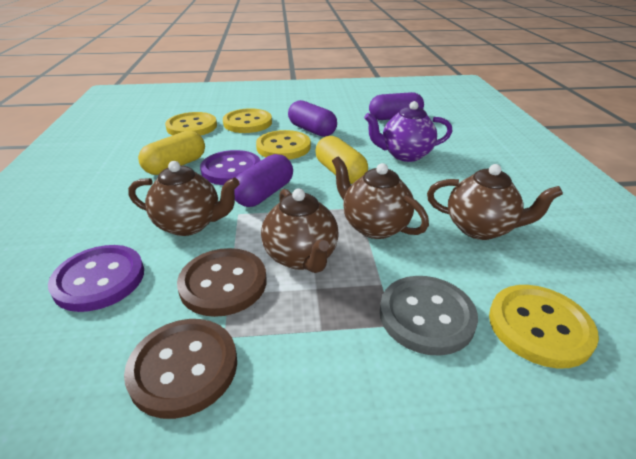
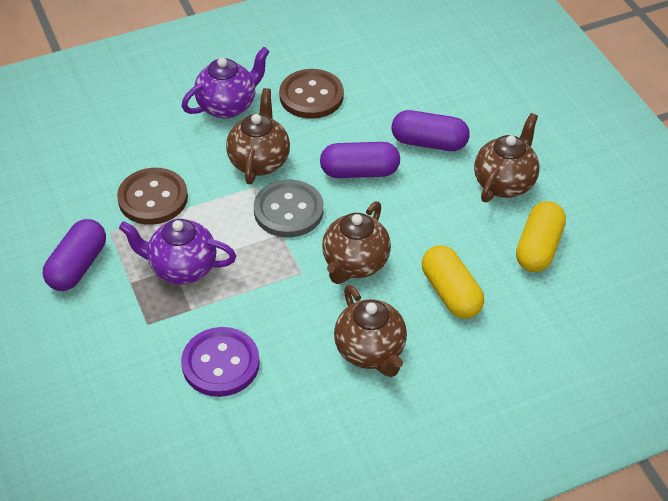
purple button: 2 -> 1
purple teapot: 1 -> 2
yellow button: 4 -> 0

